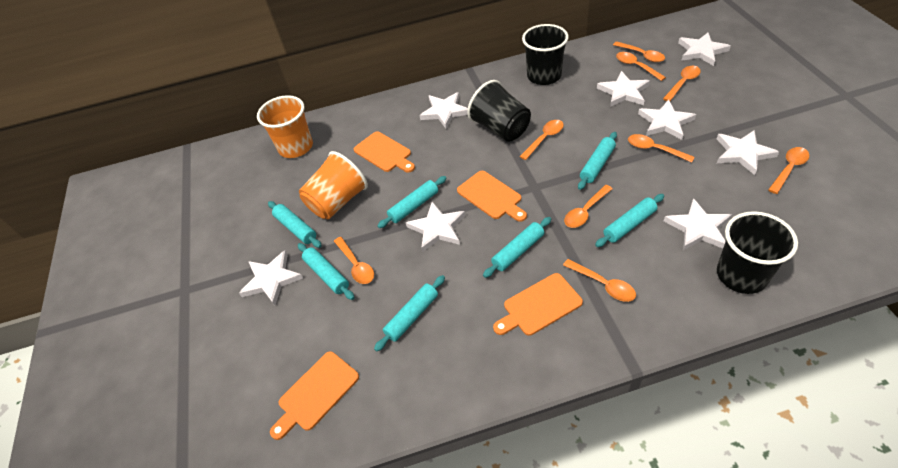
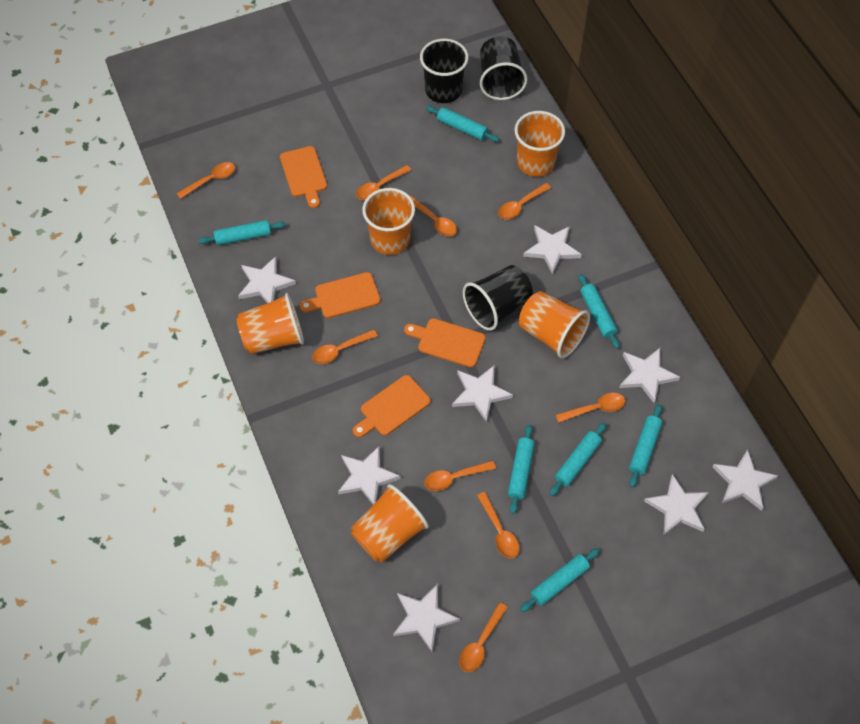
orange cup: 2 -> 5

